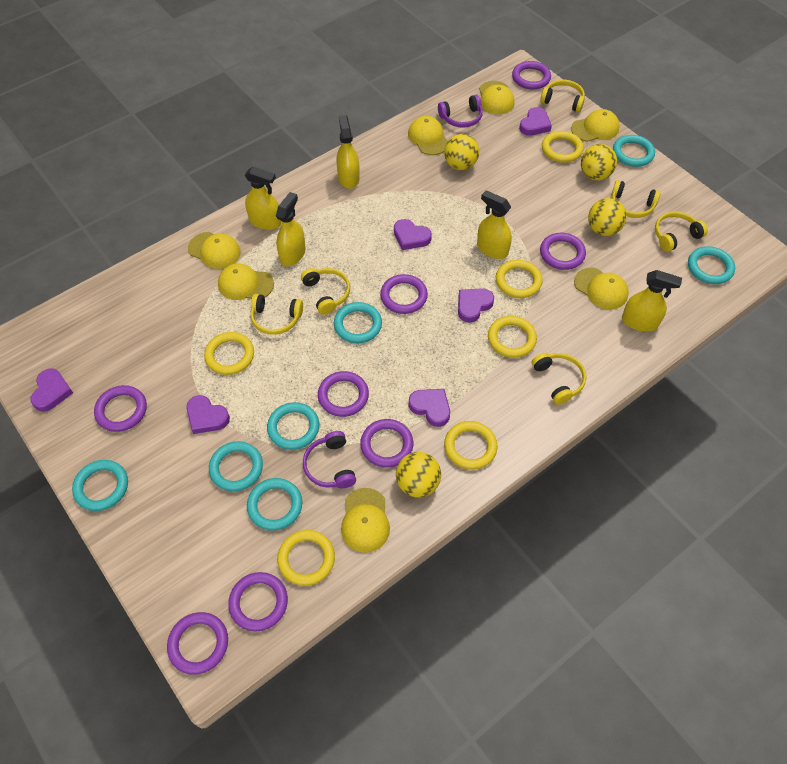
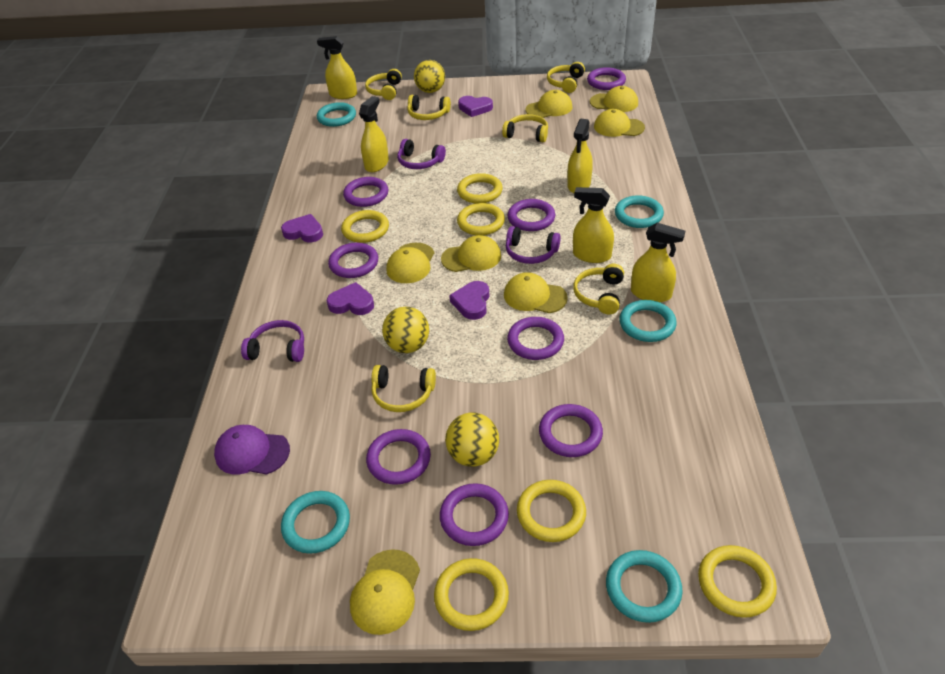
purple cap: 0 -> 1
purple headphones: 2 -> 3
purple heart: 6 -> 4
turquoise ring: 7 -> 5
yellow ball: 4 -> 3

